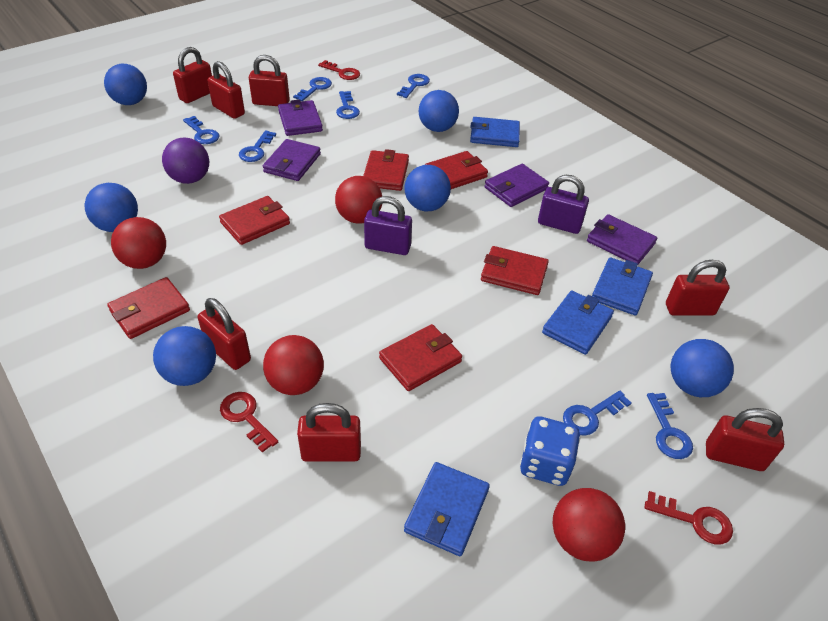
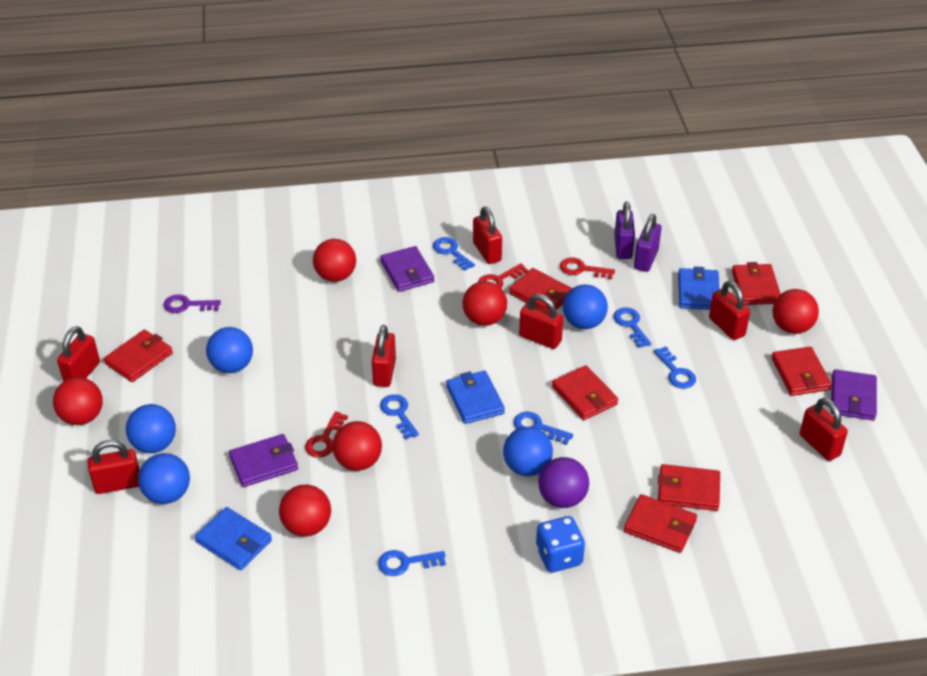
blue ball: 6 -> 5
blue key: 7 -> 6
blue wallet: 4 -> 3
purple key: 0 -> 1
purple wallet: 4 -> 3
red ball: 4 -> 6
red wallet: 6 -> 7

